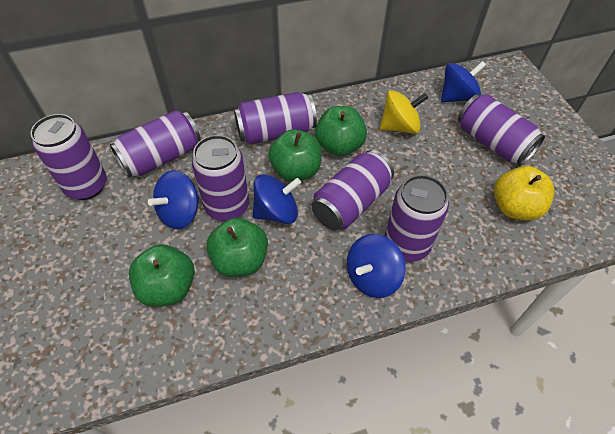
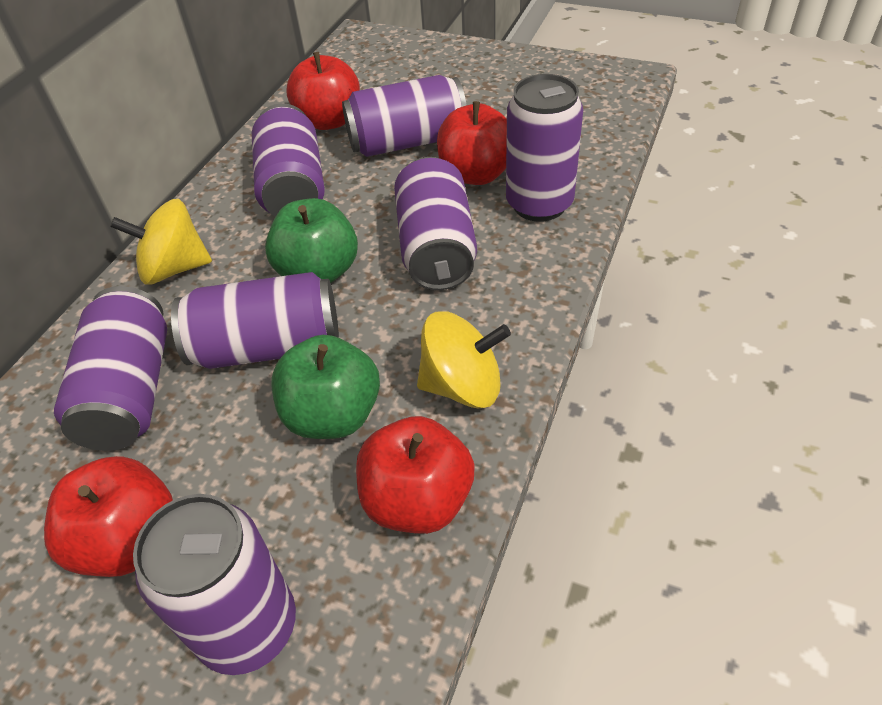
blue spinning top: 4 -> 0
green apple: 4 -> 2
red apple: 0 -> 4
yellow apple: 1 -> 0
yellow spinning top: 1 -> 2

